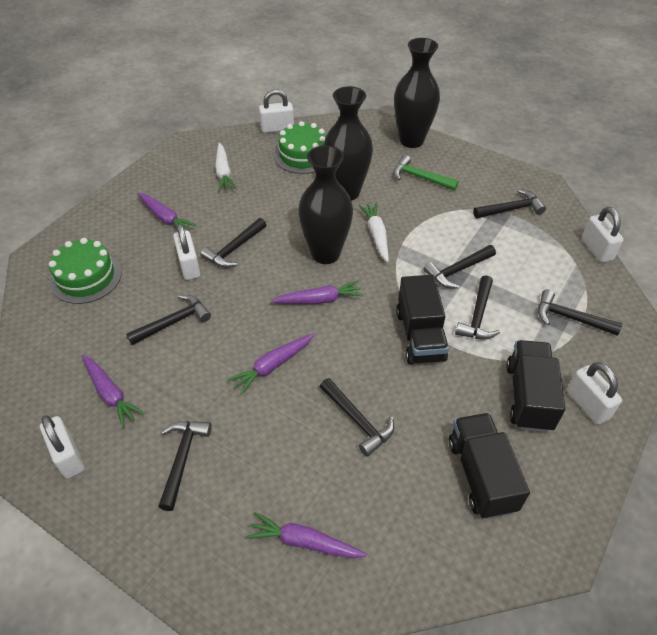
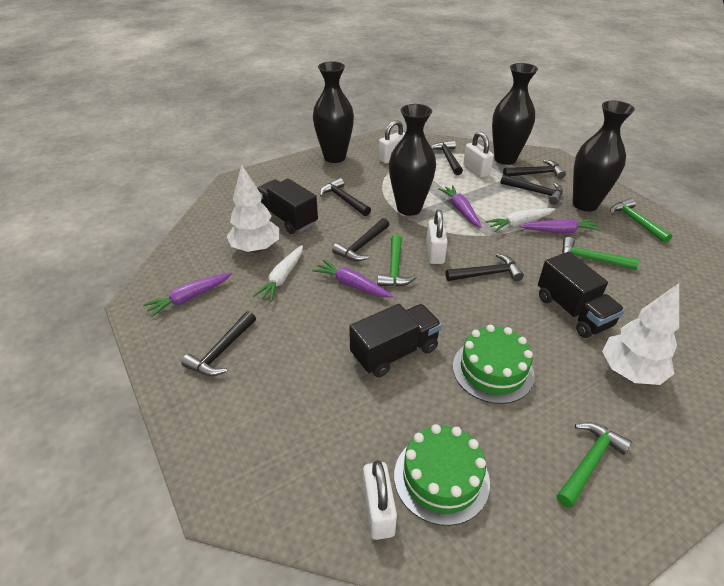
black hammer: 8 -> 7
black vase: 3 -> 4
green hammer: 1 -> 4
purple carrot: 5 -> 4
white padlock: 5 -> 4
white tree: 0 -> 2

